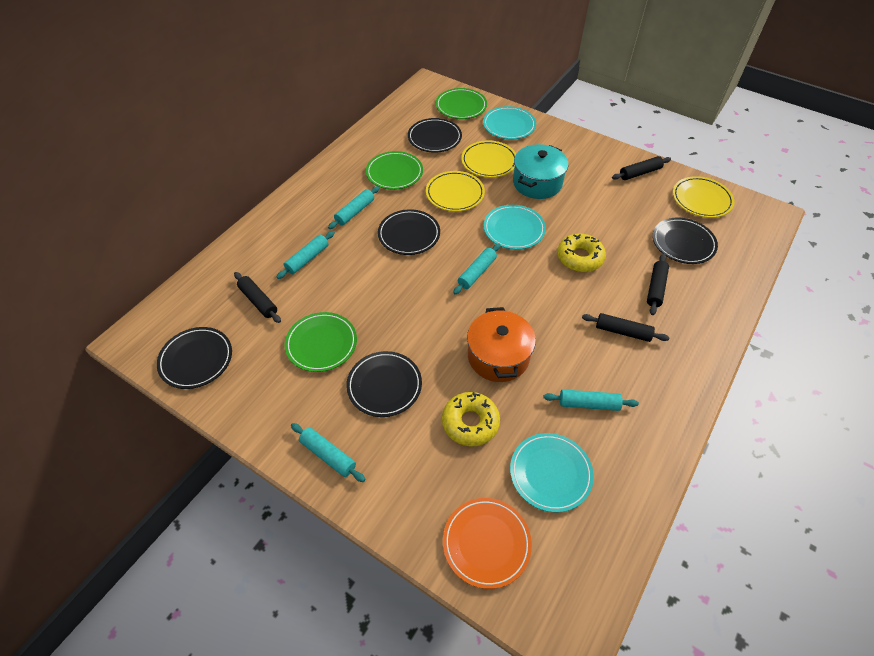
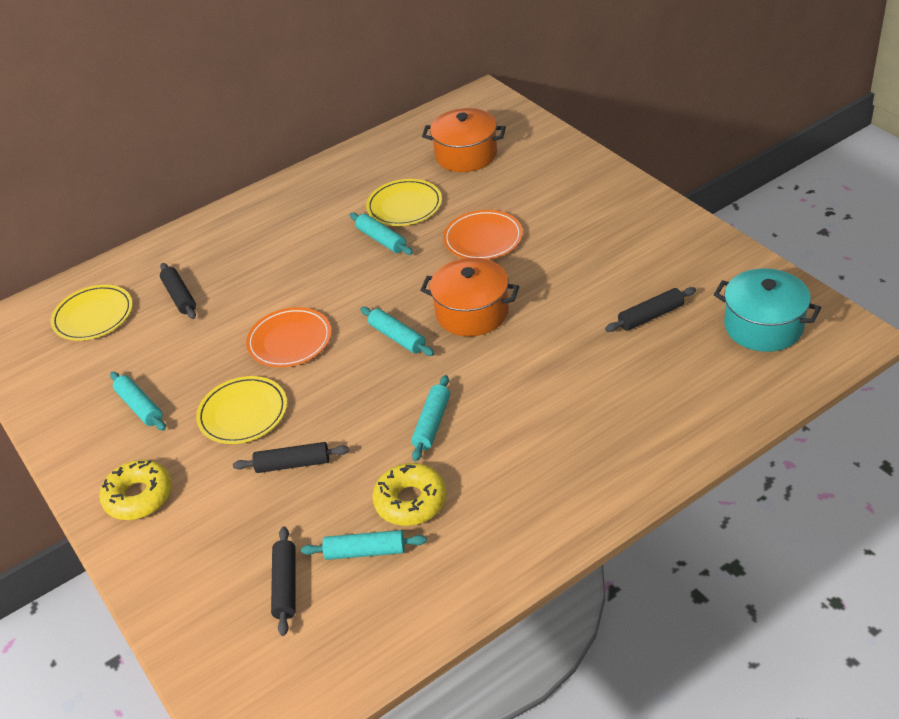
black plate: 5 -> 0
green plate: 3 -> 0
orange plate: 1 -> 2
orange pot: 1 -> 2
turquoise plate: 3 -> 0

